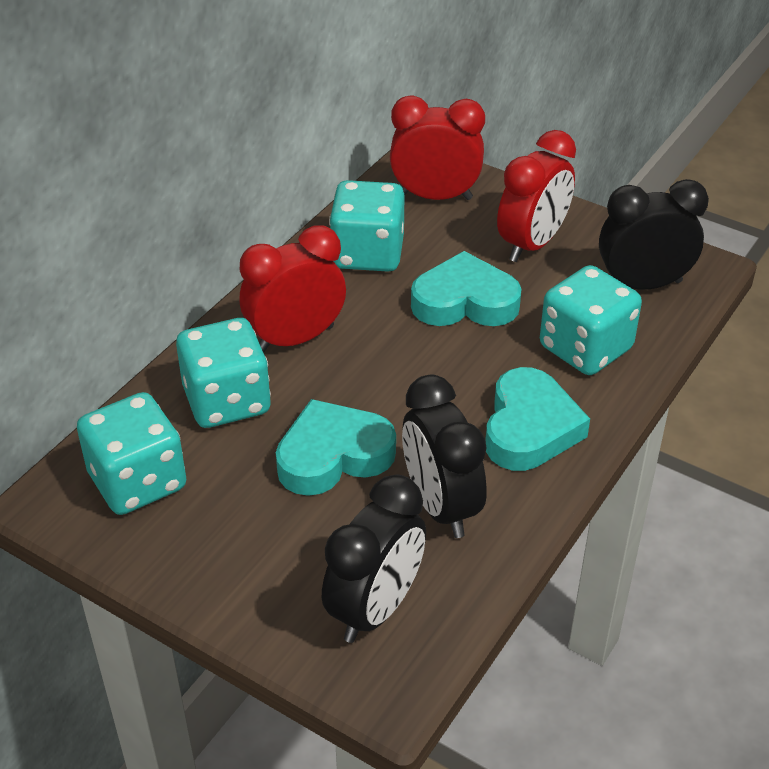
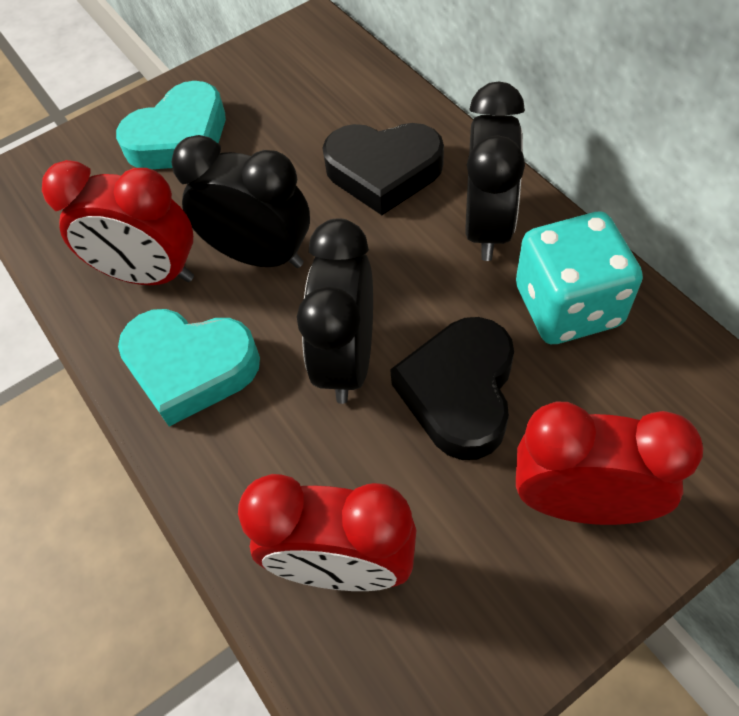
black heart: 0 -> 2
turquoise dice: 4 -> 1
turquoise heart: 3 -> 2

